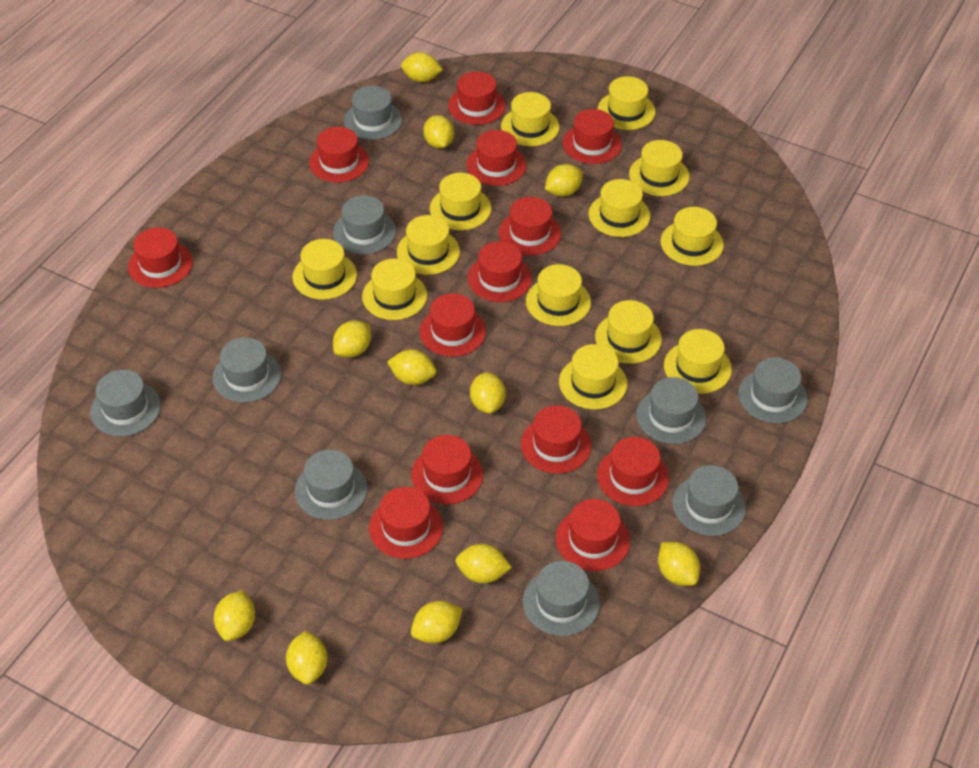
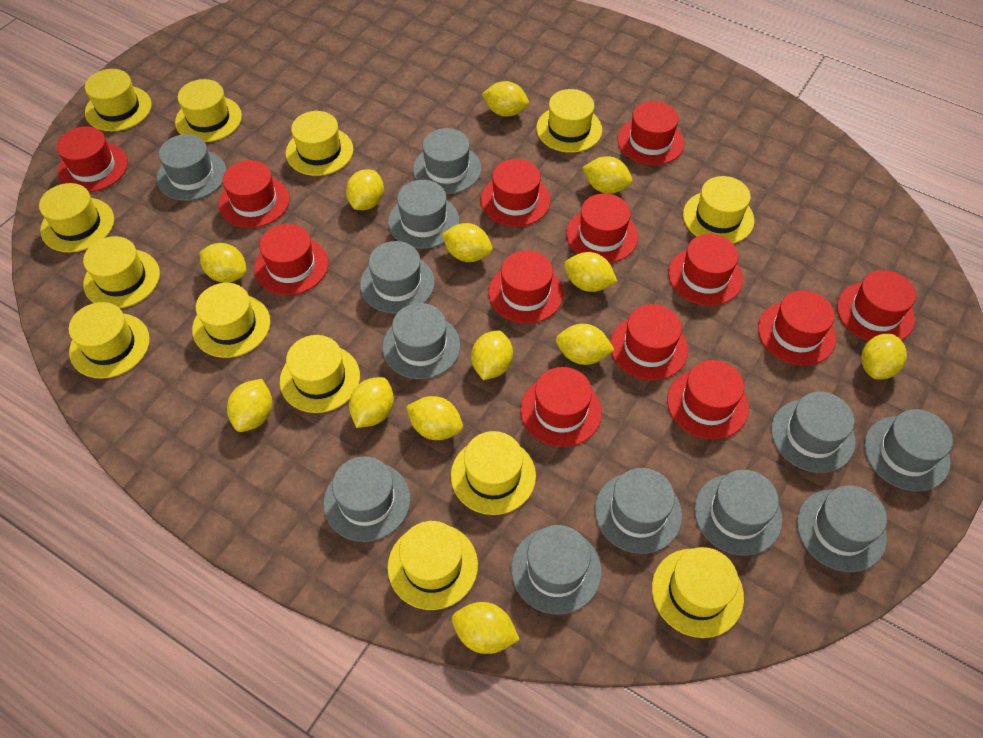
grey hat: 9 -> 12
yellow lemon: 11 -> 13

